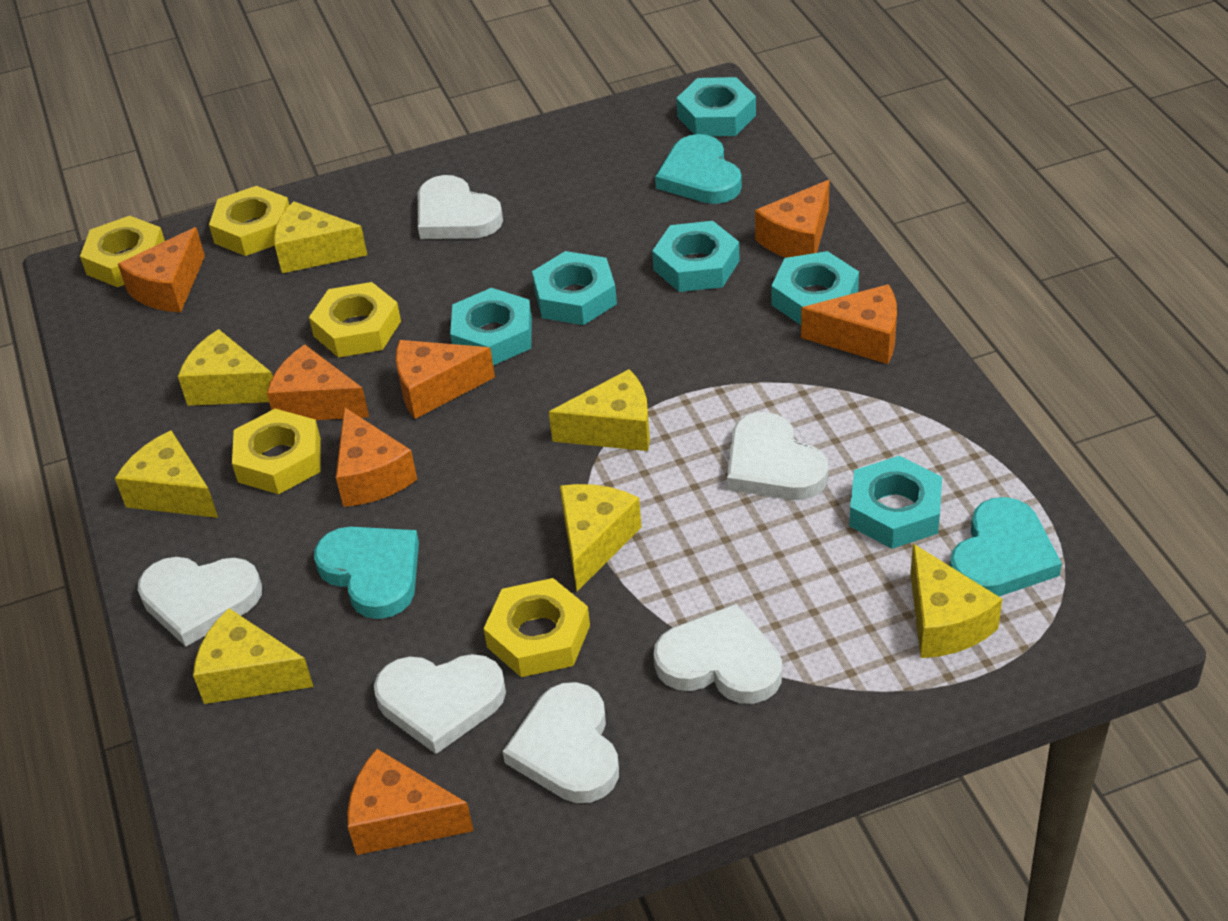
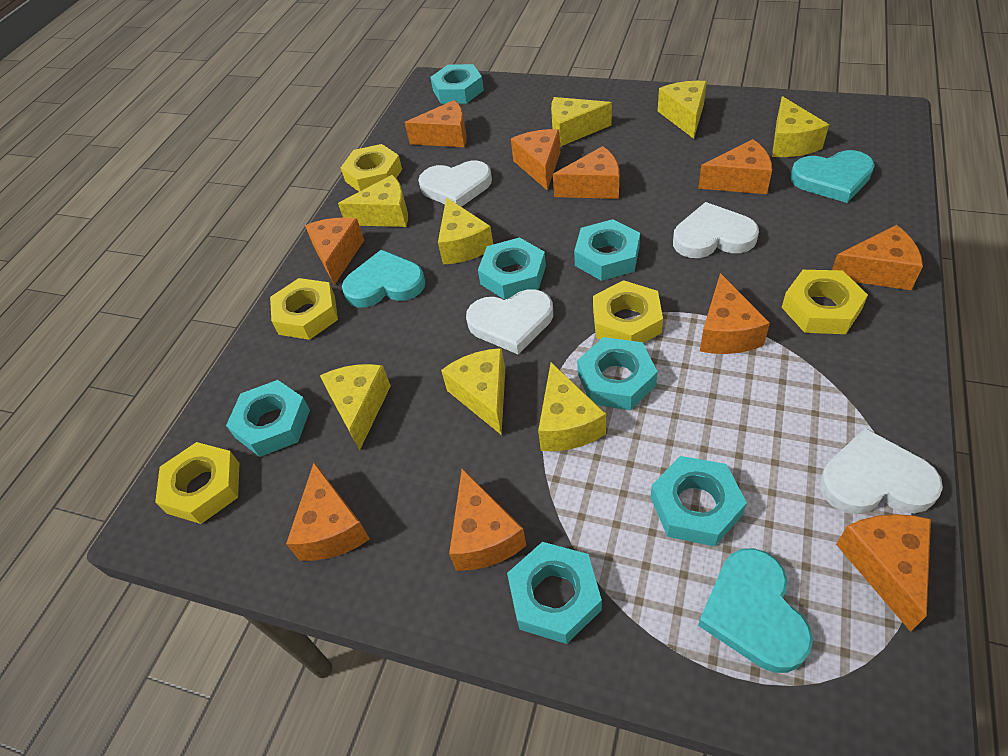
orange cheese: 7 -> 10
turquoise nut: 6 -> 7
white heart: 6 -> 4
yellow cheese: 7 -> 8

